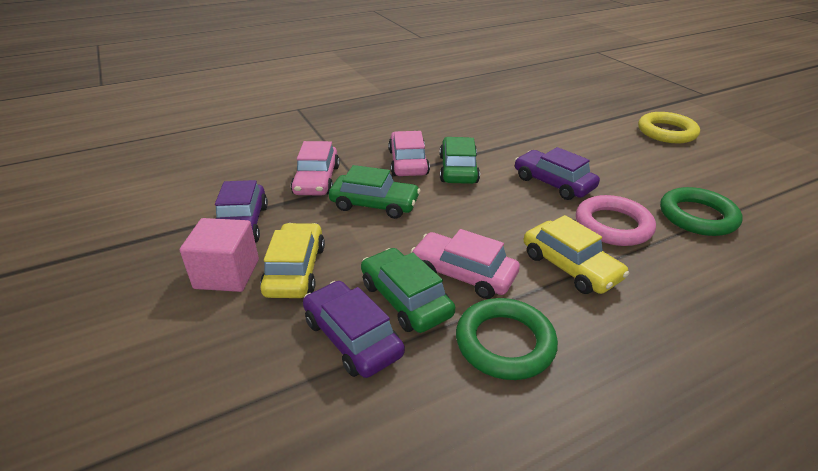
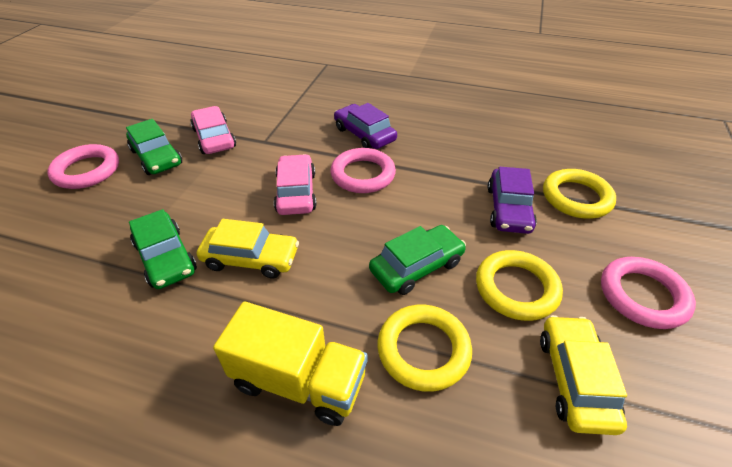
green ring: 2 -> 0
pink car: 3 -> 2
pink cube: 1 -> 0
pink ring: 1 -> 3
purple car: 3 -> 2
yellow ring: 1 -> 3
yellow truck: 0 -> 1

